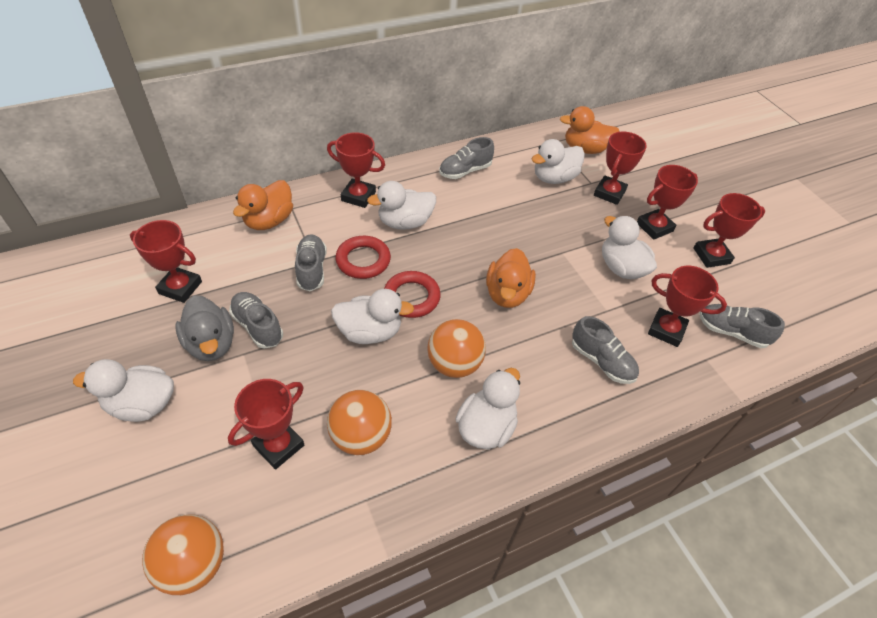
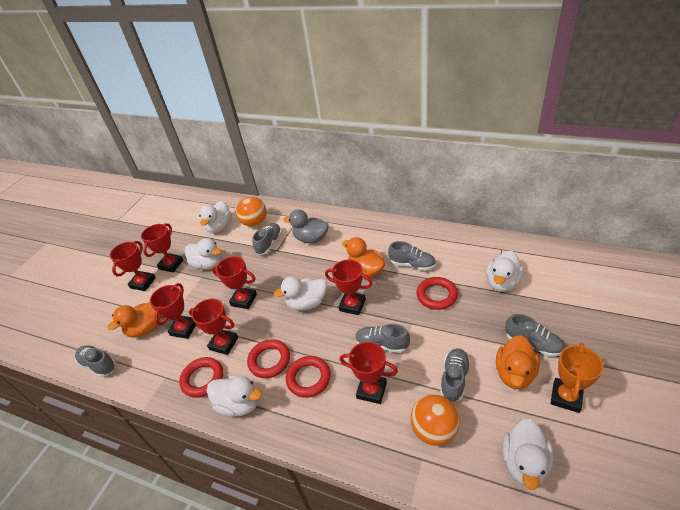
grey shoe: 5 -> 6
orange ball: 3 -> 2
orange trophy: 0 -> 1
red ring: 2 -> 4

